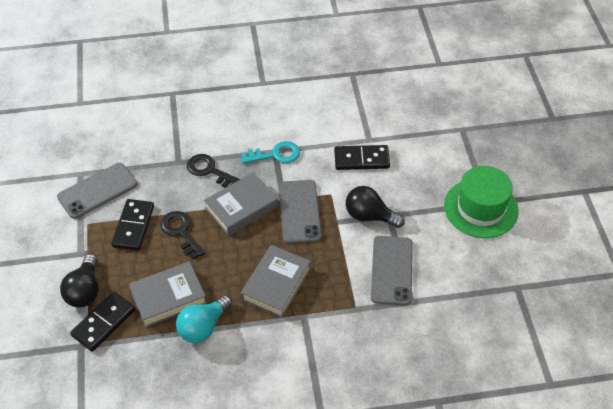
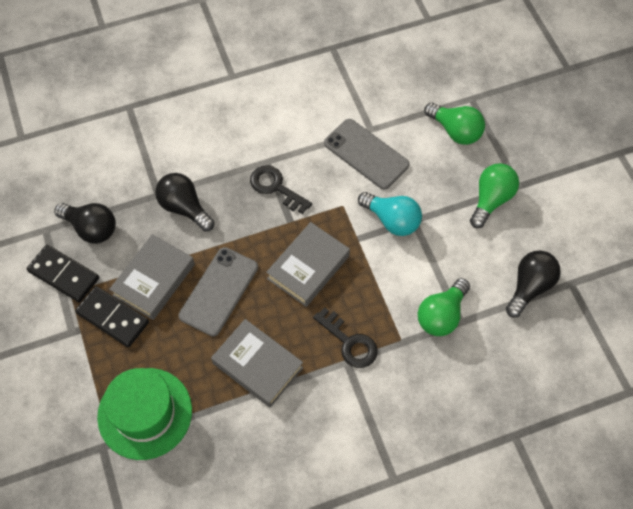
black domino: 3 -> 2
black light bulb: 2 -> 3
green light bulb: 0 -> 3
grey phone: 3 -> 2
turquoise key: 1 -> 0

